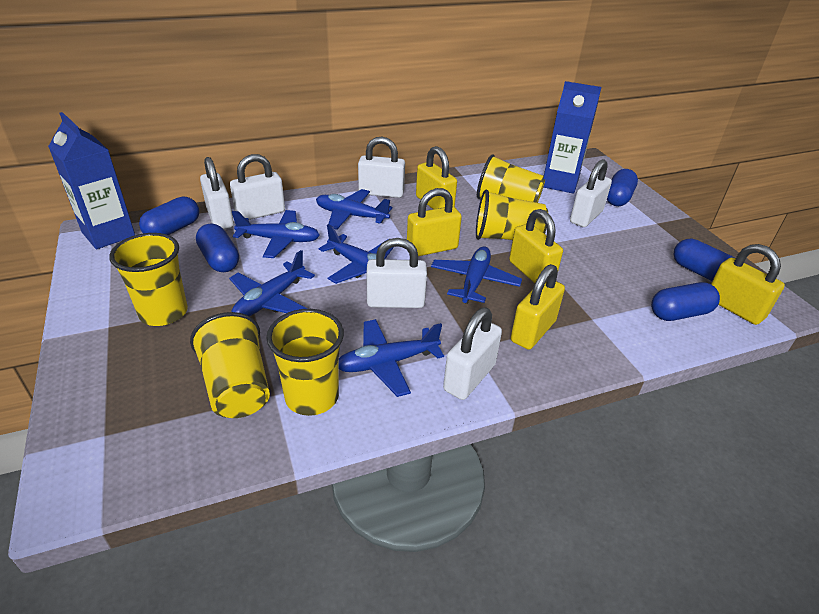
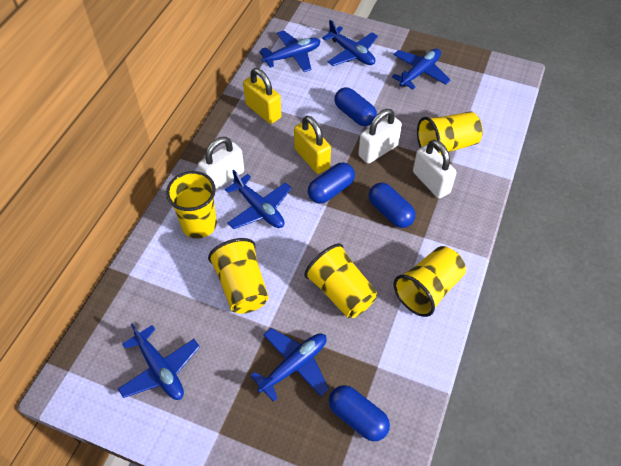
blue capsule: 5 -> 4
blue carton: 2 -> 0
white padlock: 6 -> 3
yellow padlock: 5 -> 2

